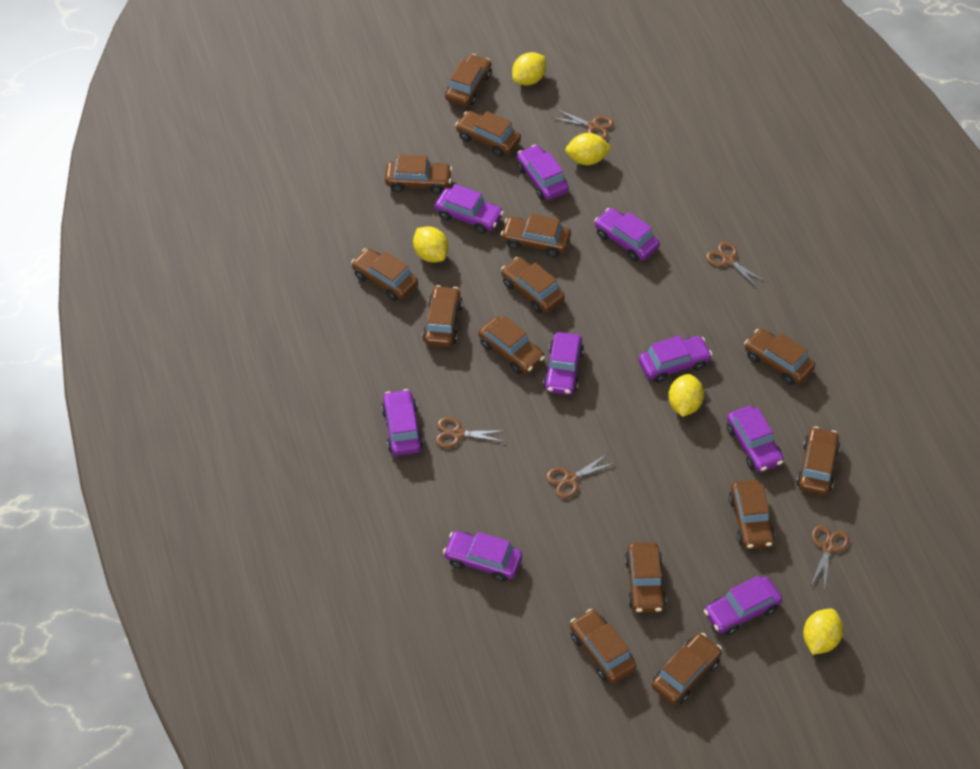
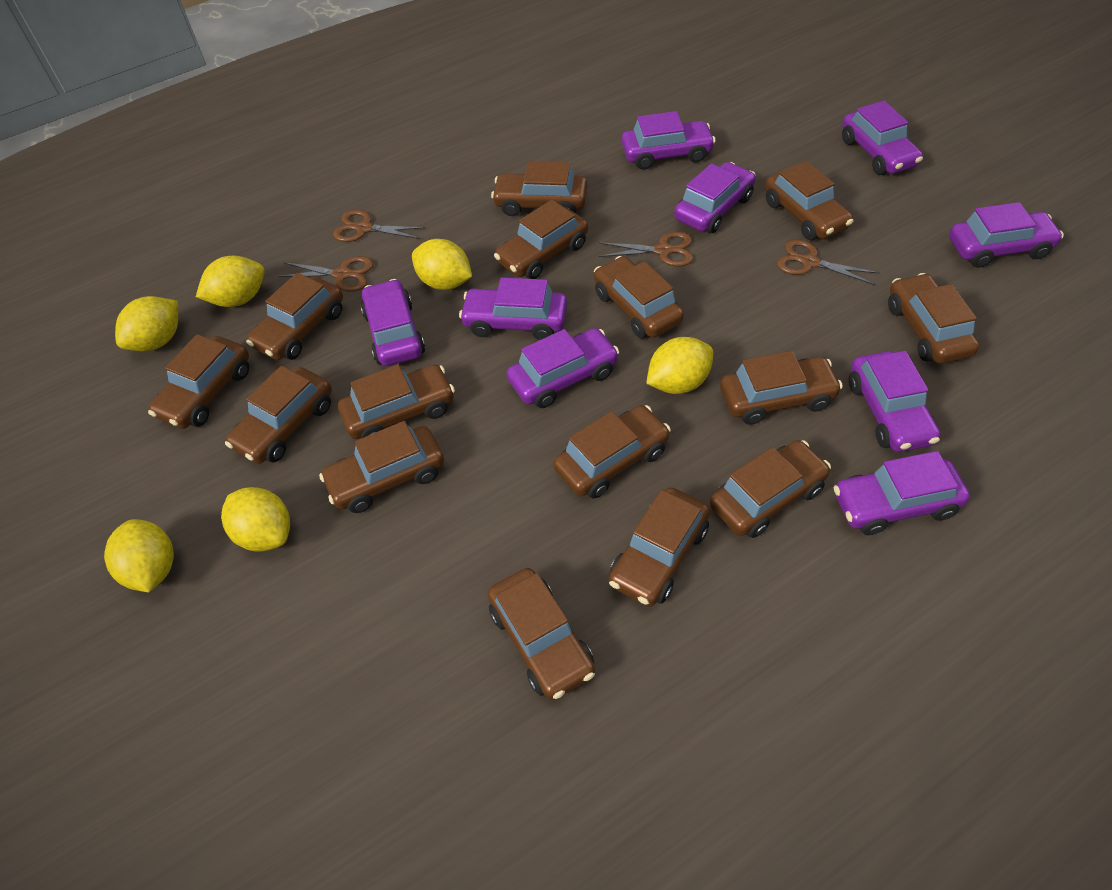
brown car: 14 -> 15
brown scissors: 5 -> 4
yellow lemon: 5 -> 6

